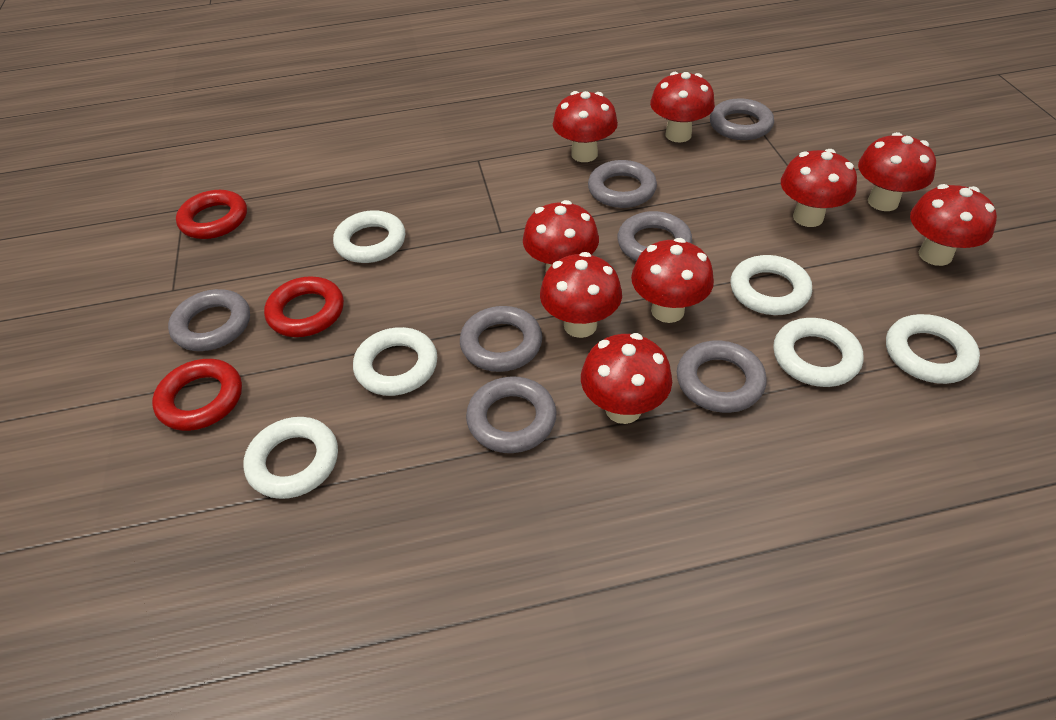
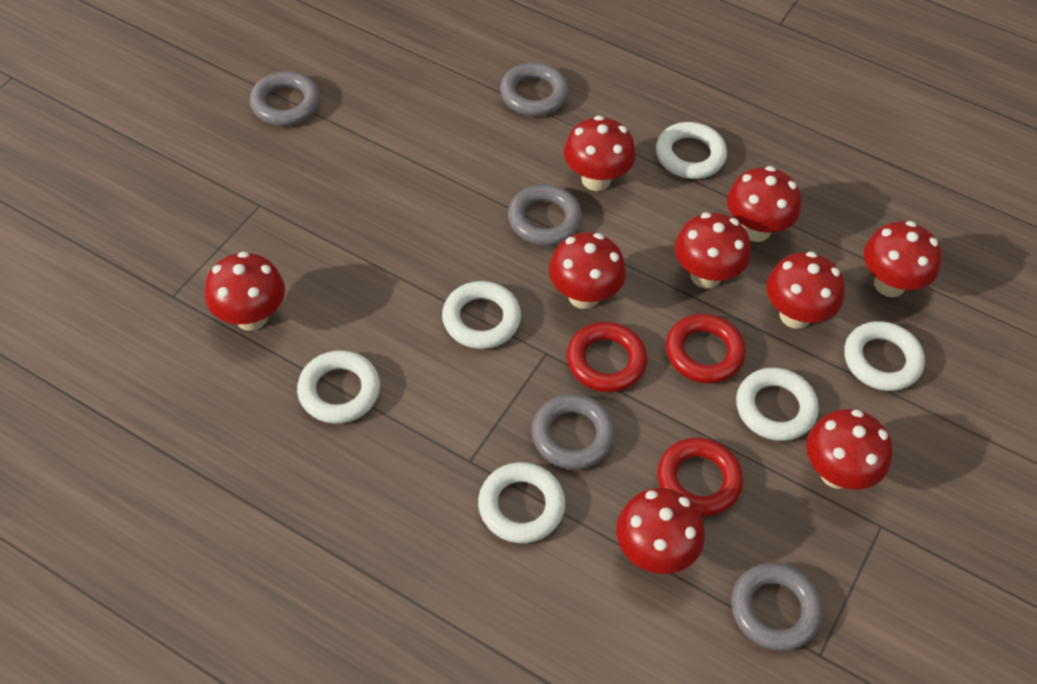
grey ring: 7 -> 5

